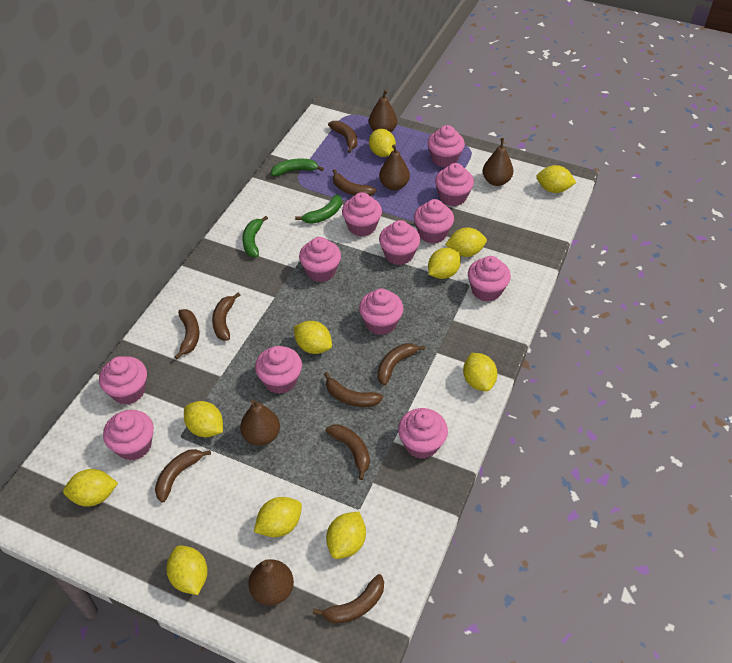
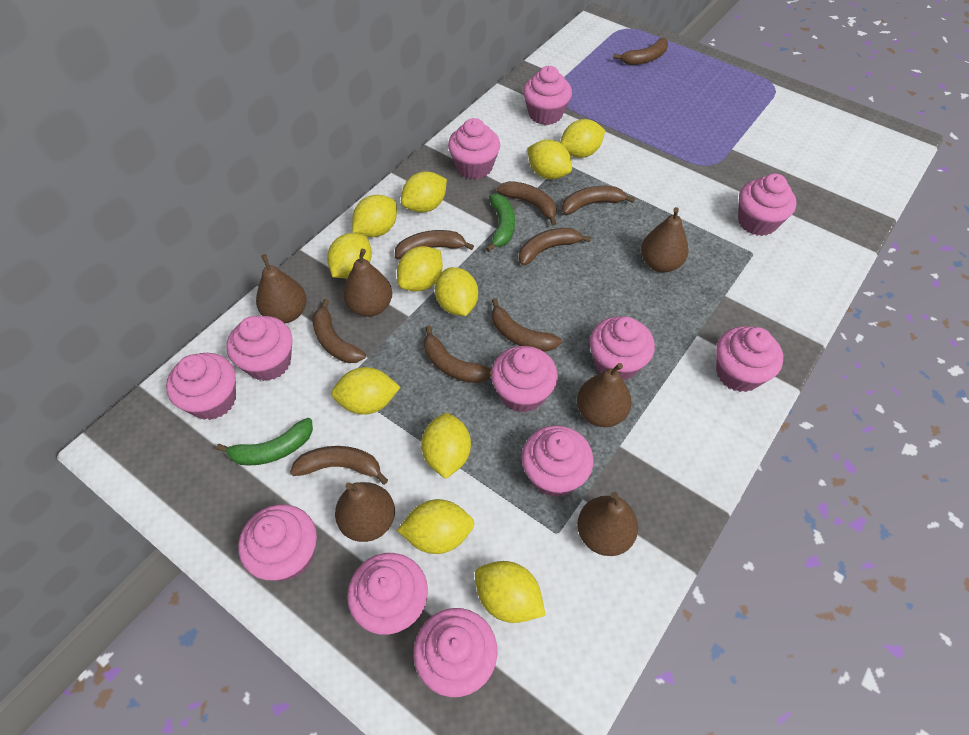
brown pear: 5 -> 6
green banana: 3 -> 2

